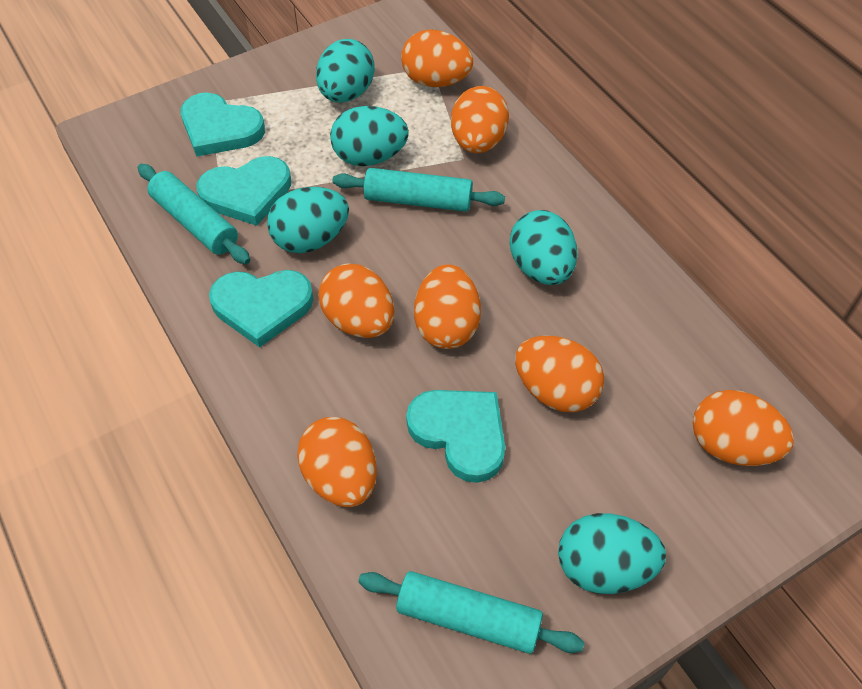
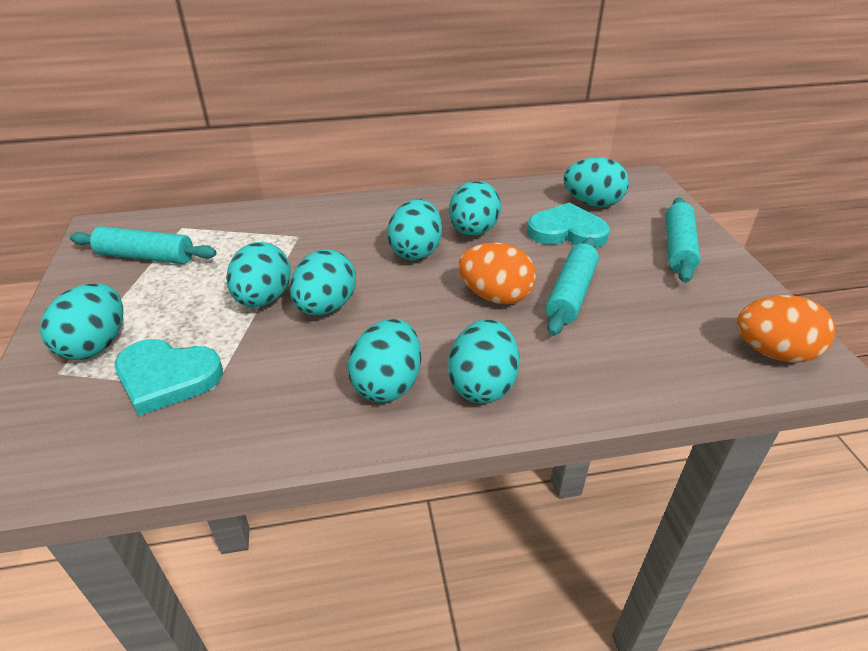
orange egg: 7 -> 2
turquoise egg: 5 -> 8
turquoise heart: 4 -> 2

